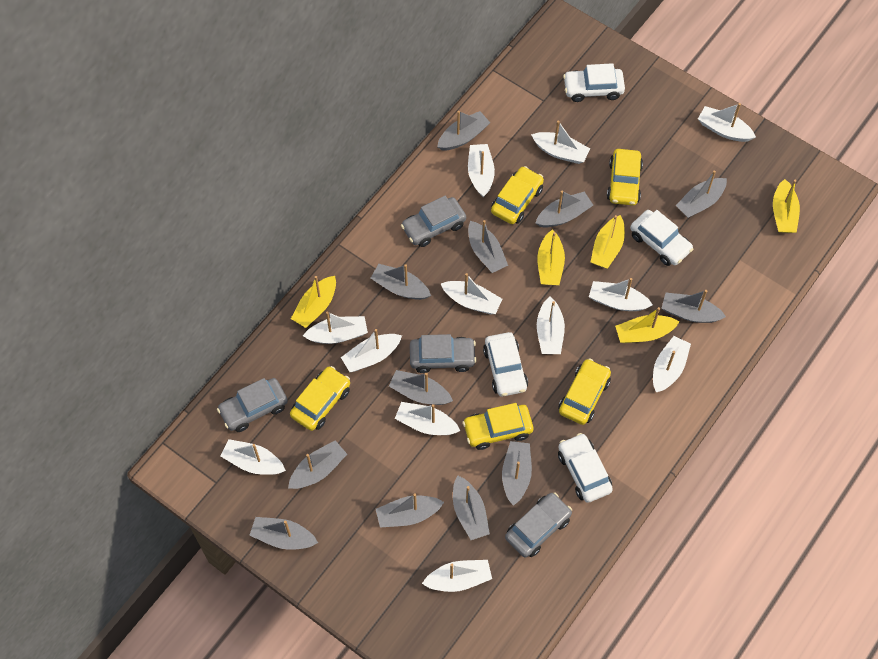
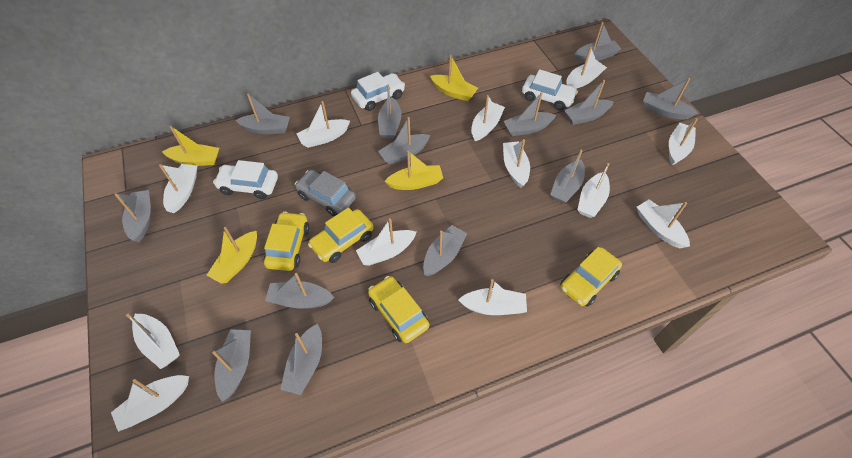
grey boat: 12 -> 13
grey car: 4 -> 1
white car: 4 -> 3
yellow boat: 5 -> 4
yellow car: 5 -> 4

